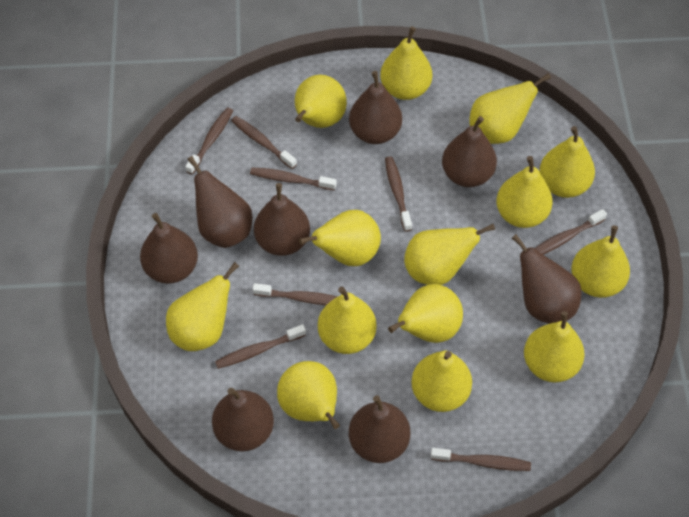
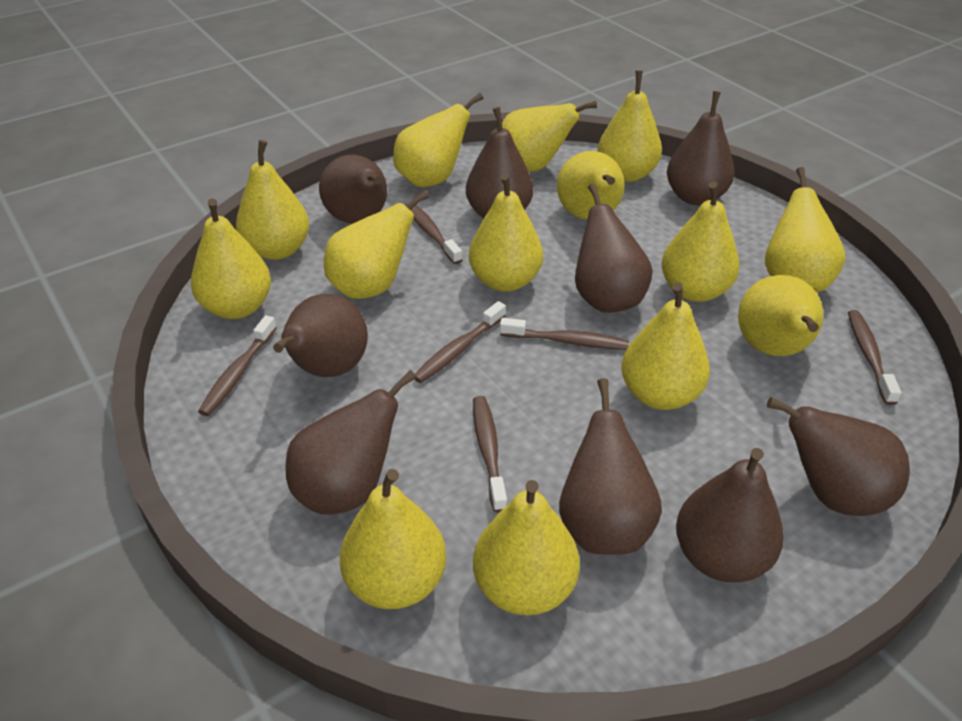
brown pear: 8 -> 9
brown toothbrush: 8 -> 6

